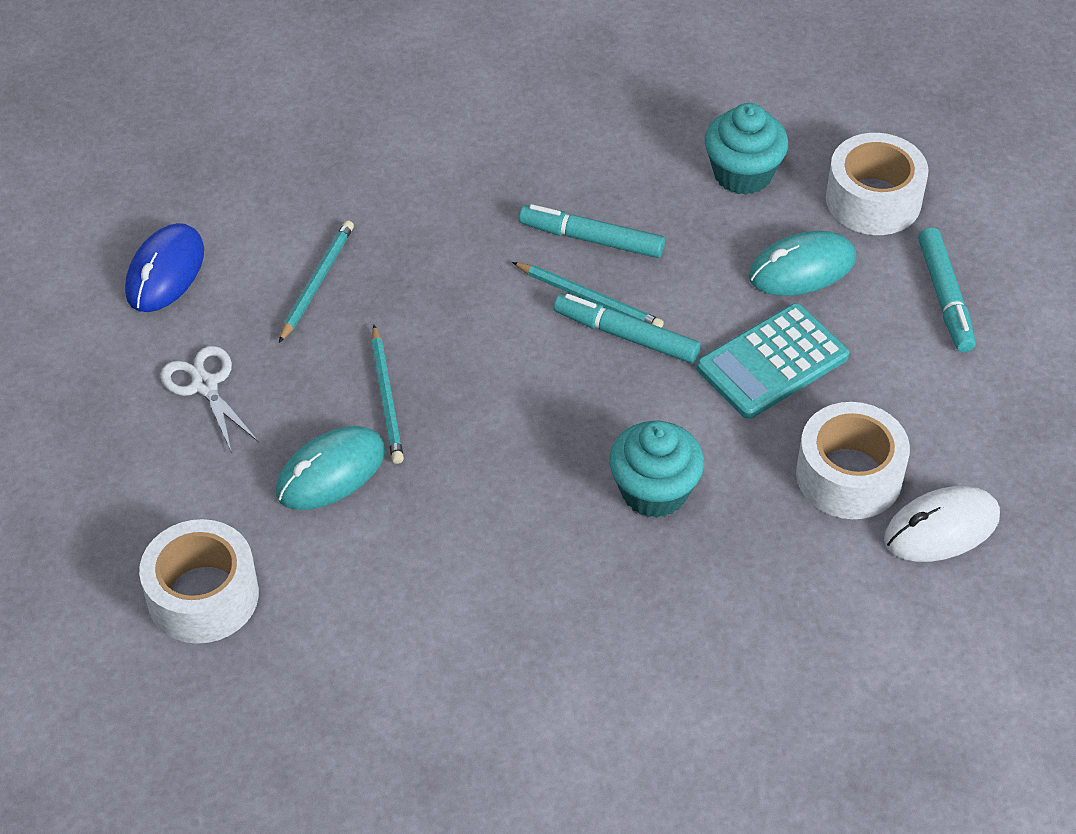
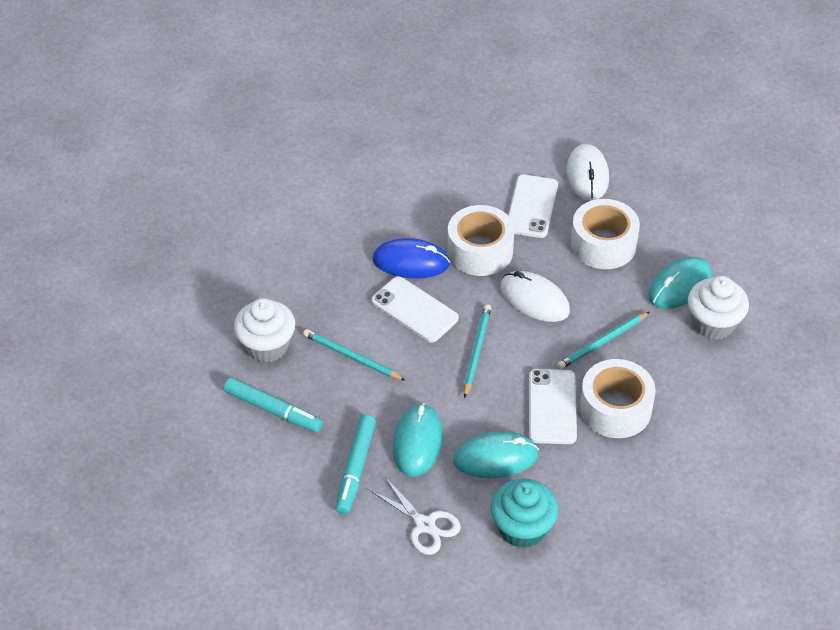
turquoise calculator: 1 -> 0
turquoise cupcake: 2 -> 1
turquoise marker: 3 -> 2
turquoise mouse: 2 -> 3
white cupcake: 0 -> 2
white mouse: 1 -> 2
white phone: 0 -> 3

